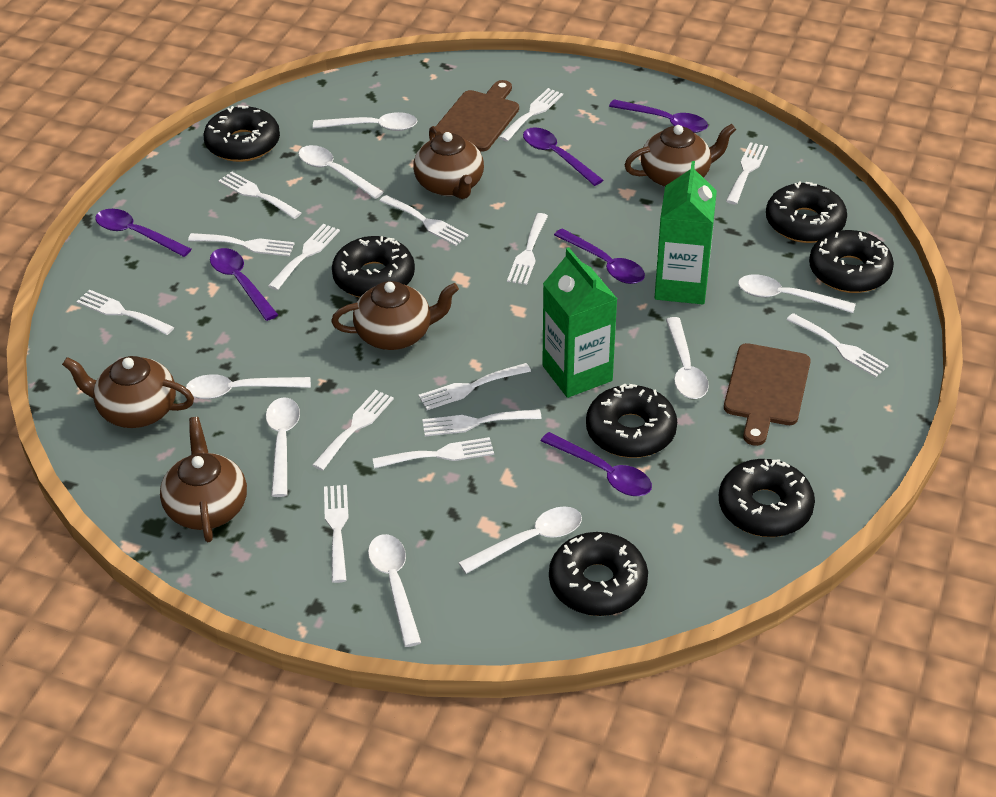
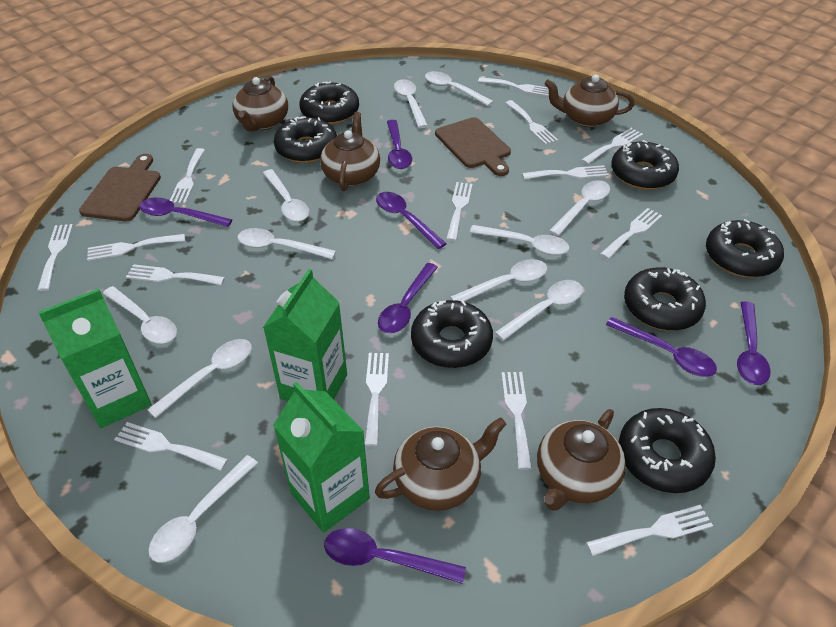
green carton: 2 -> 3
purple spoon: 6 -> 7
white spoon: 8 -> 11

